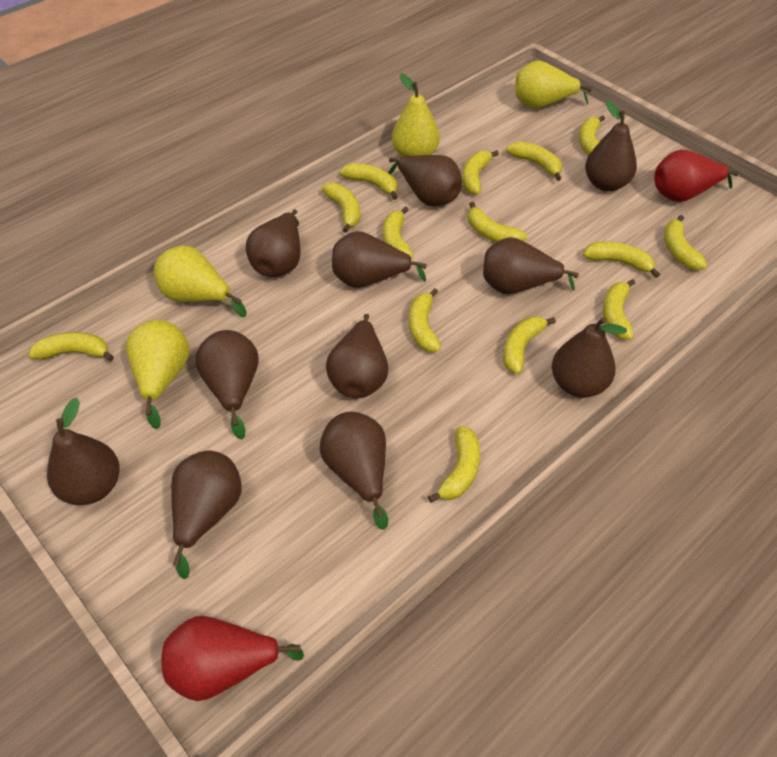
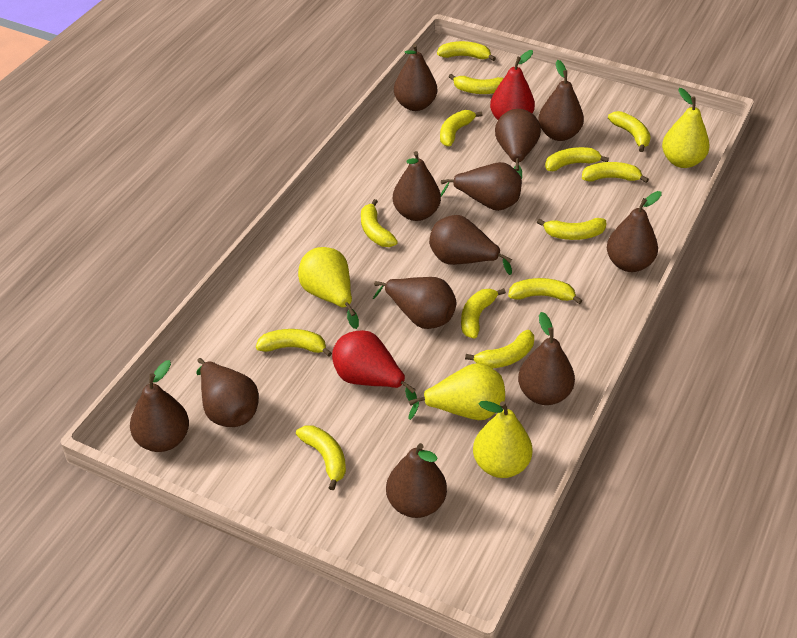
brown pear: 11 -> 12
yellow banana: 14 -> 13

